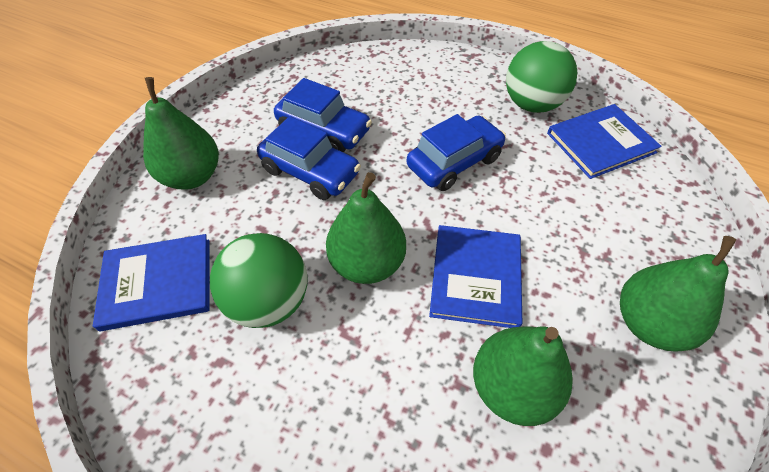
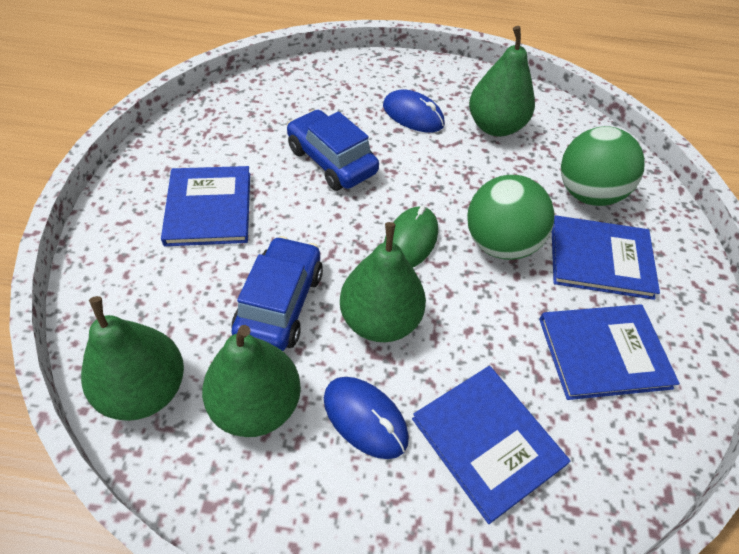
blue book: 3 -> 4
blue car: 3 -> 2
blue mouse: 0 -> 2
green mouse: 0 -> 1

